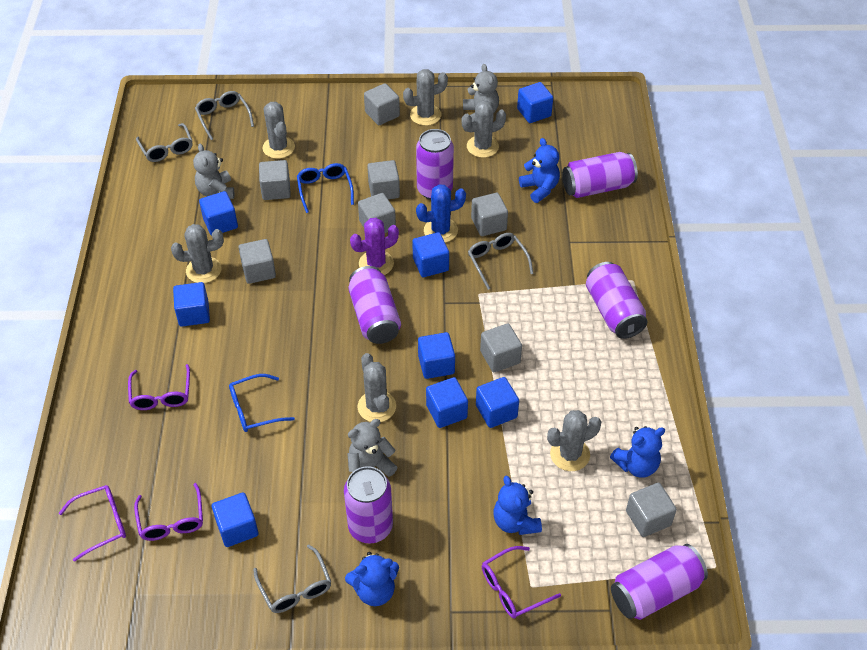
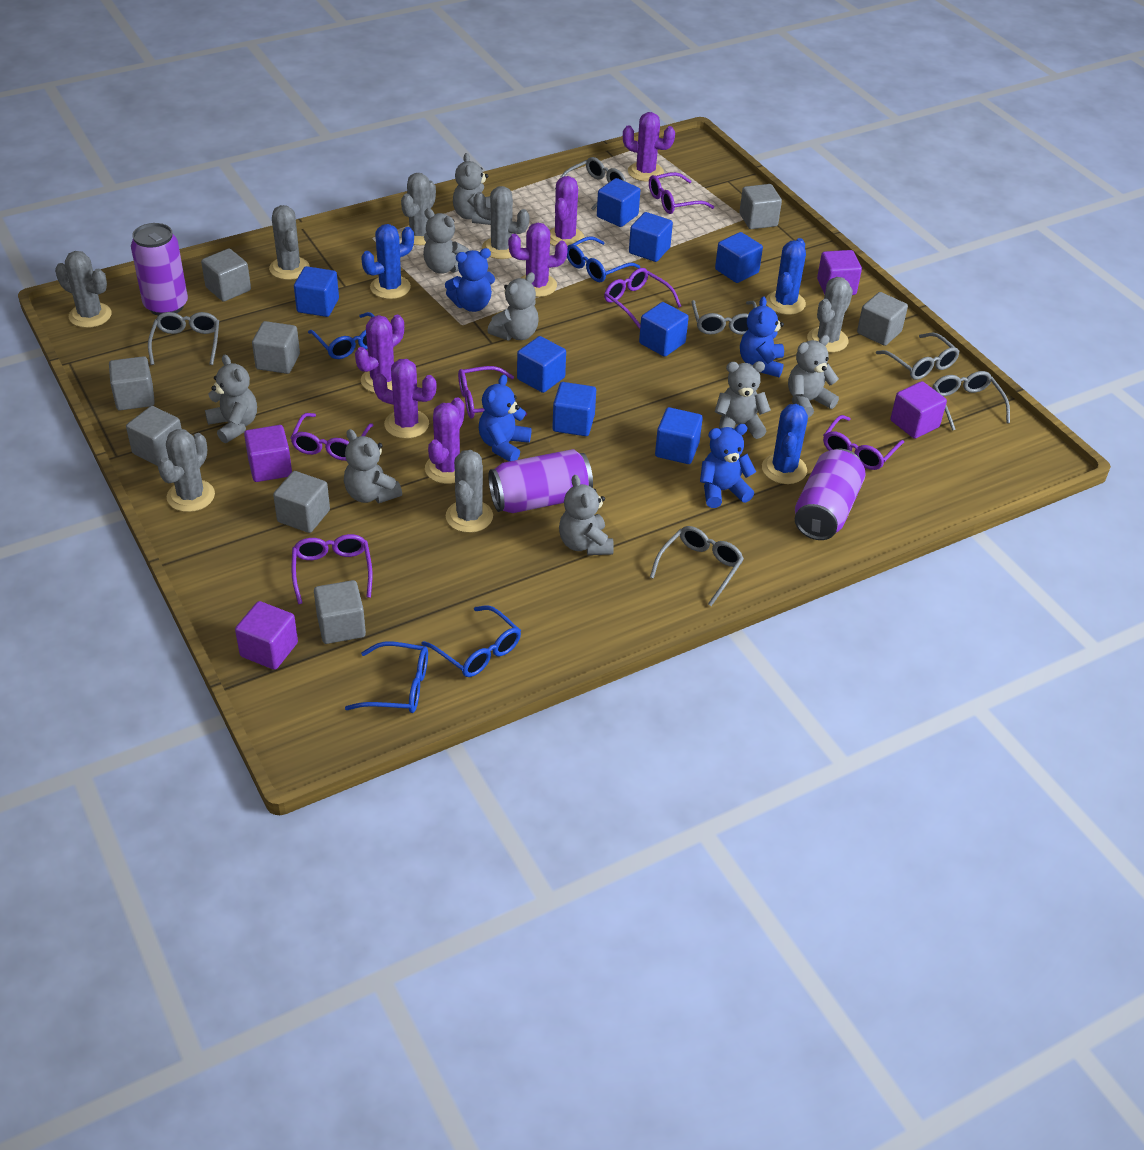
blue cactus: 1 -> 3
blue glasses: 2 -> 4
grey cactus: 6 -> 7
grey glasses: 4 -> 6
grey teddy bear: 3 -> 8
purple cactus: 1 -> 6
purple can: 6 -> 3
purple cube: 0 -> 4
purple glasses: 4 -> 6

